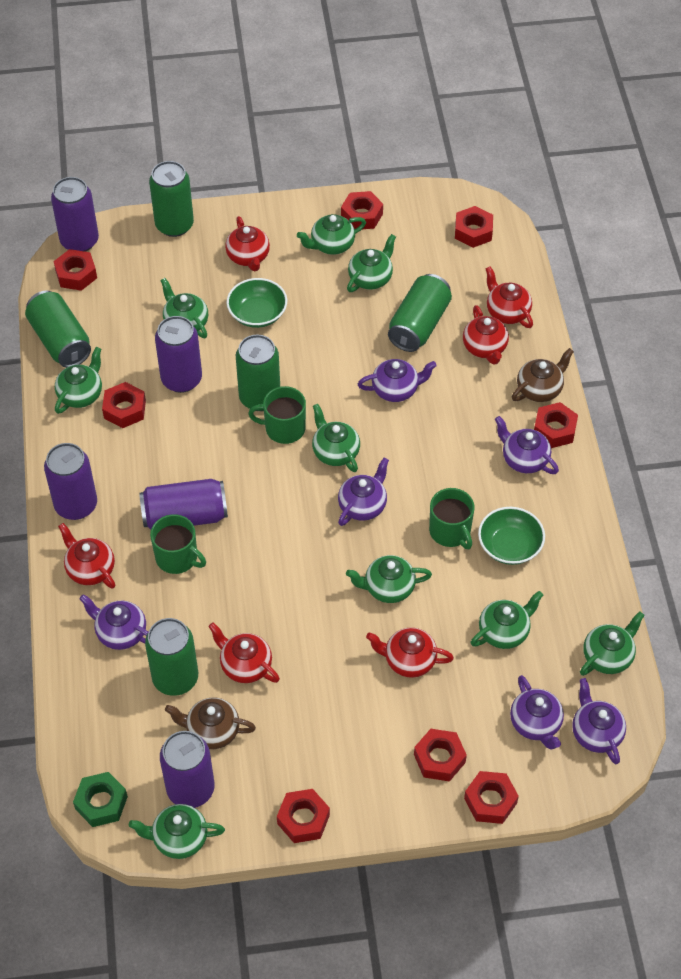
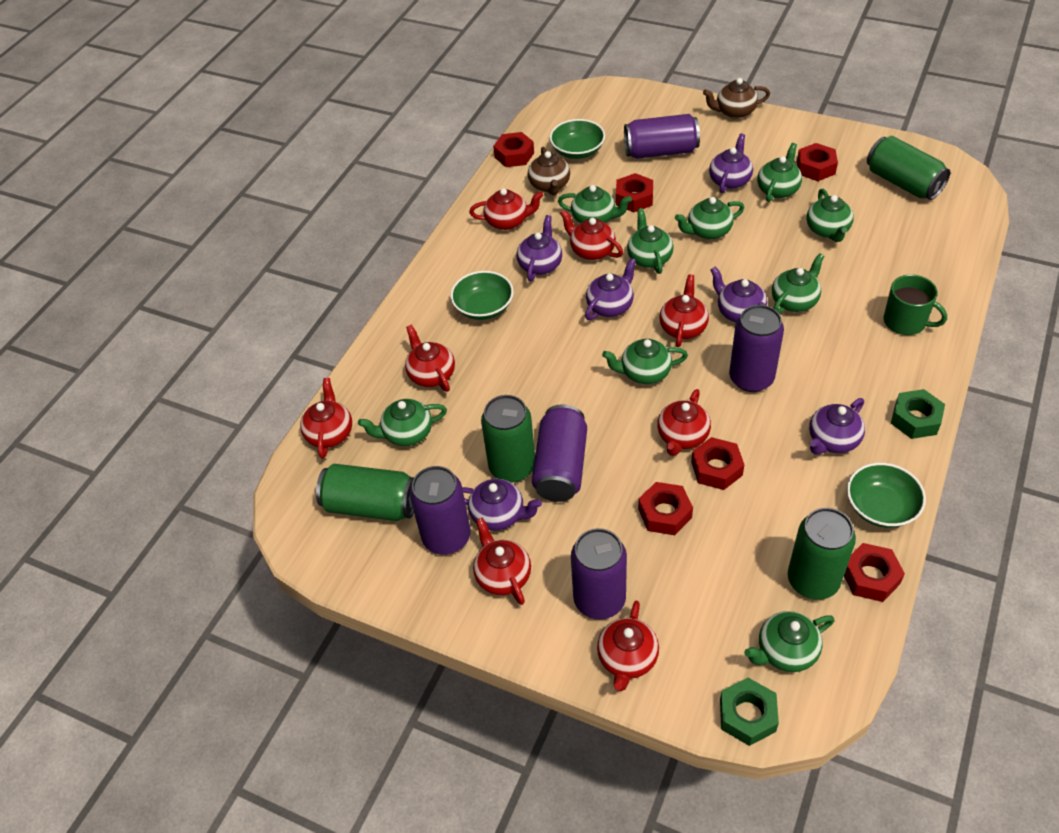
green bowl: 2 -> 3
green can: 5 -> 4
green mug: 3 -> 1
green nut: 1 -> 2
red nut: 8 -> 6
red teapot: 6 -> 8

